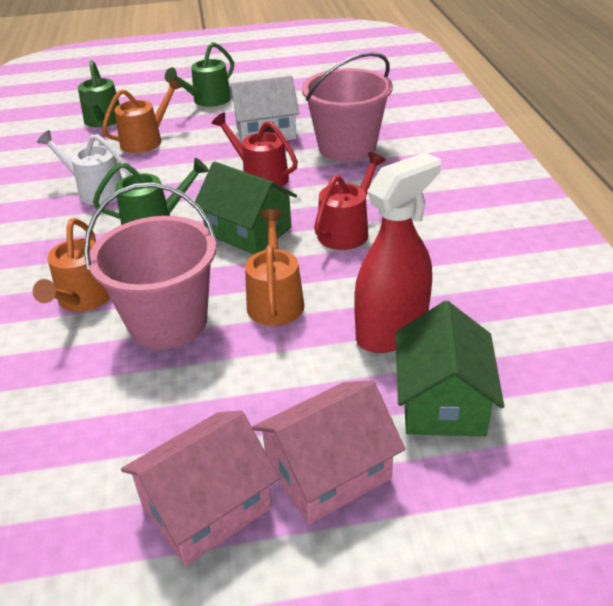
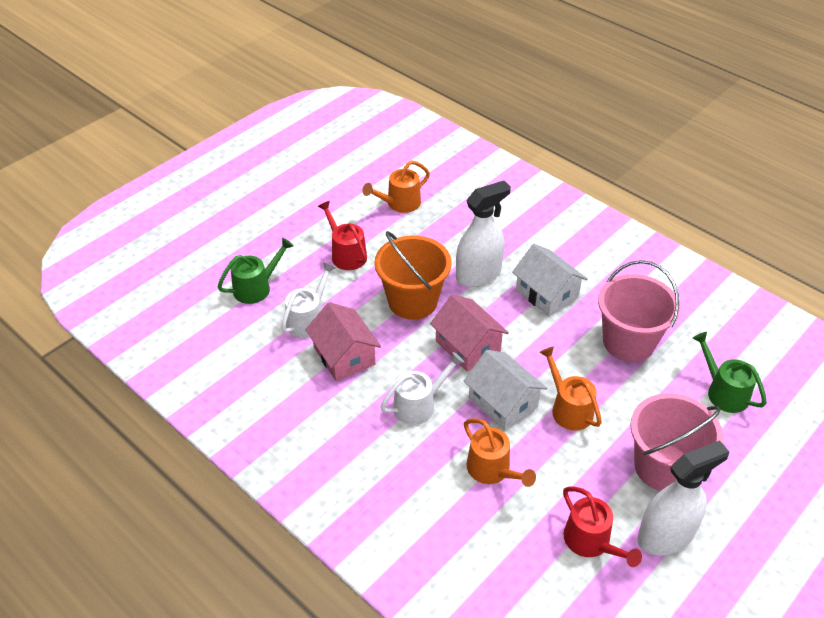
green house: 2 -> 0
green watering can: 3 -> 2
orange bucket: 0 -> 1
red spray bottle: 1 -> 0
white house: 1 -> 2
white spray bottle: 0 -> 2
white watering can: 1 -> 2

